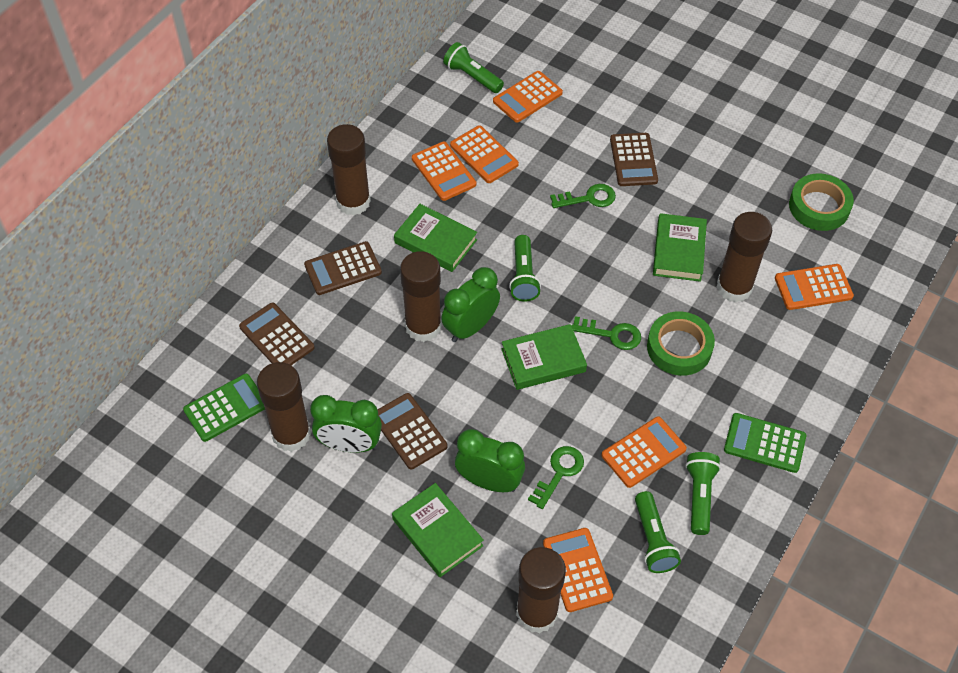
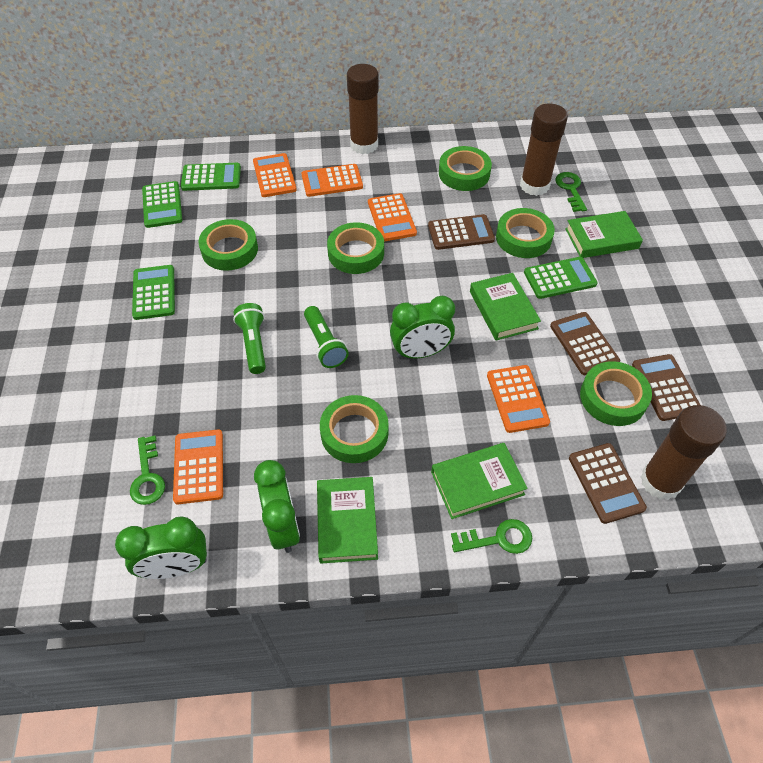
brown glue stick: 5 -> 3
green calculator: 2 -> 4
green flashlight: 4 -> 2
green tape: 2 -> 6
orange calculator: 6 -> 5

